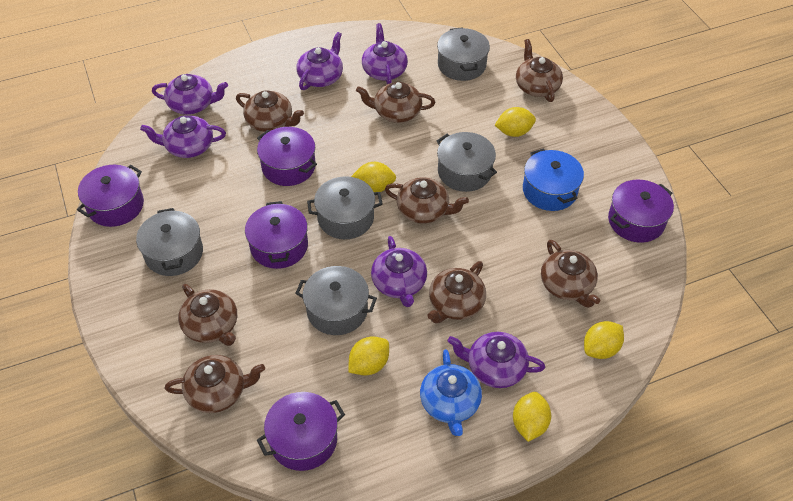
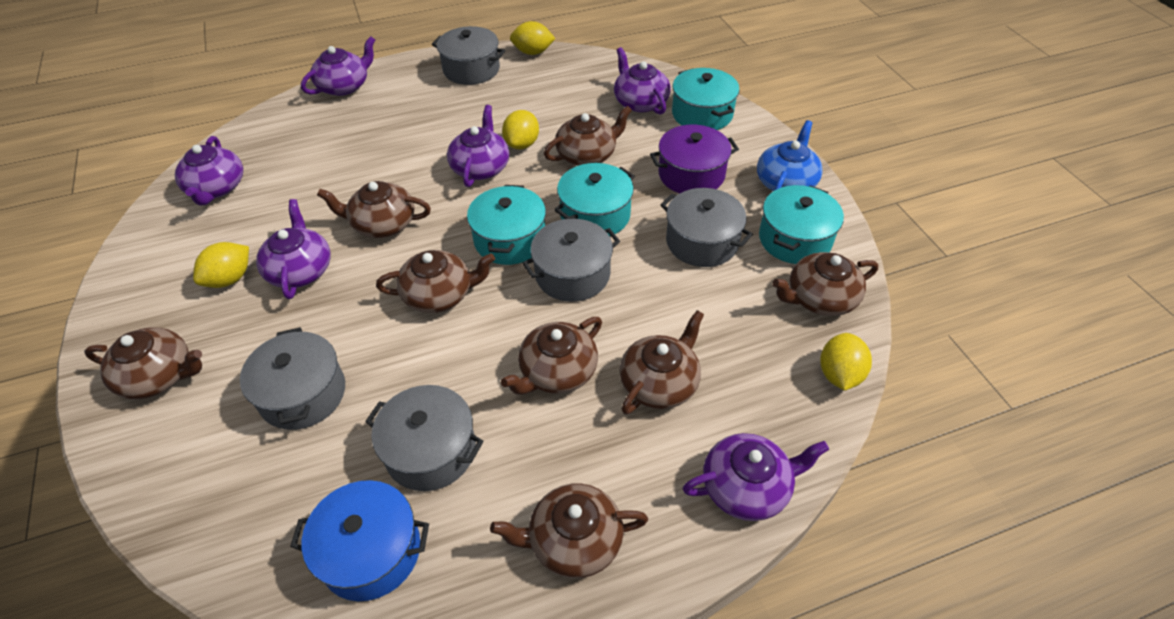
purple pot: 5 -> 1
turquoise pot: 0 -> 4
yellow lemon: 5 -> 4

